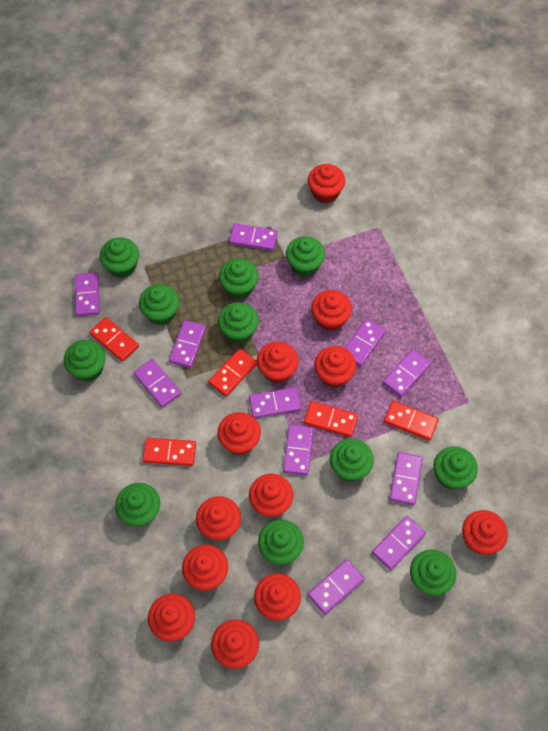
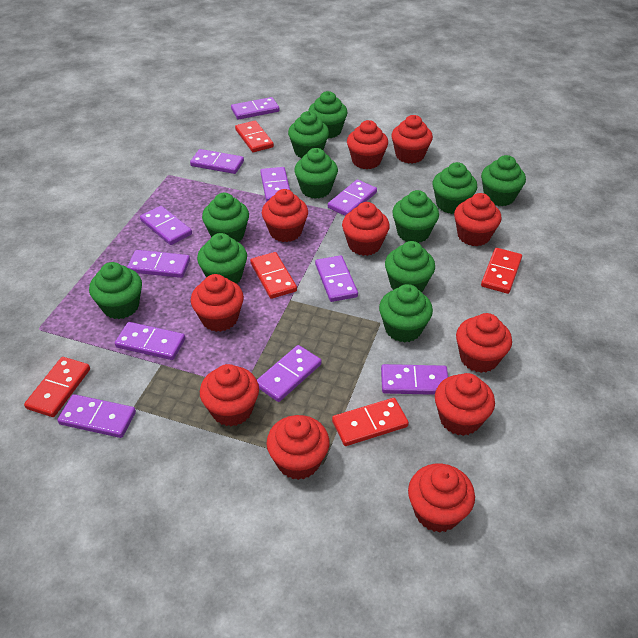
red cupcake: 12 -> 11

